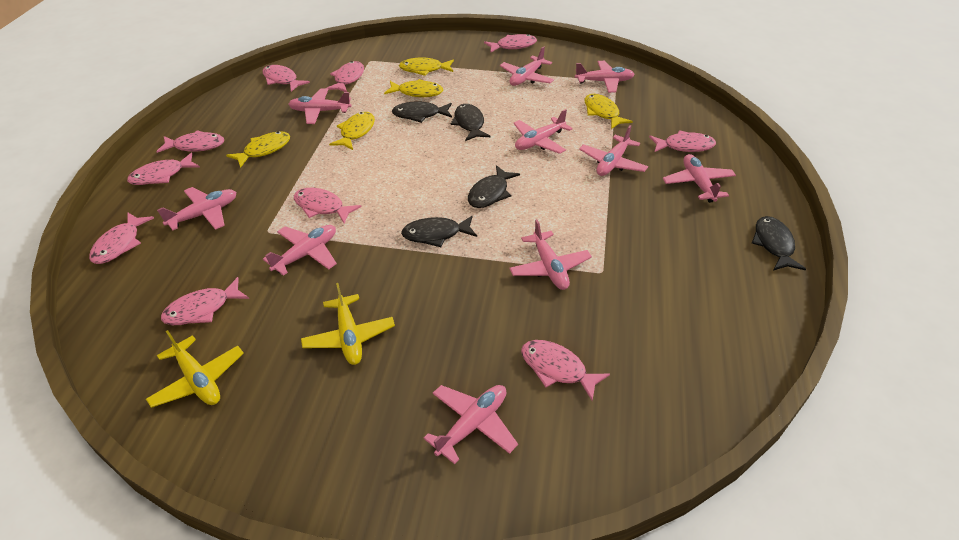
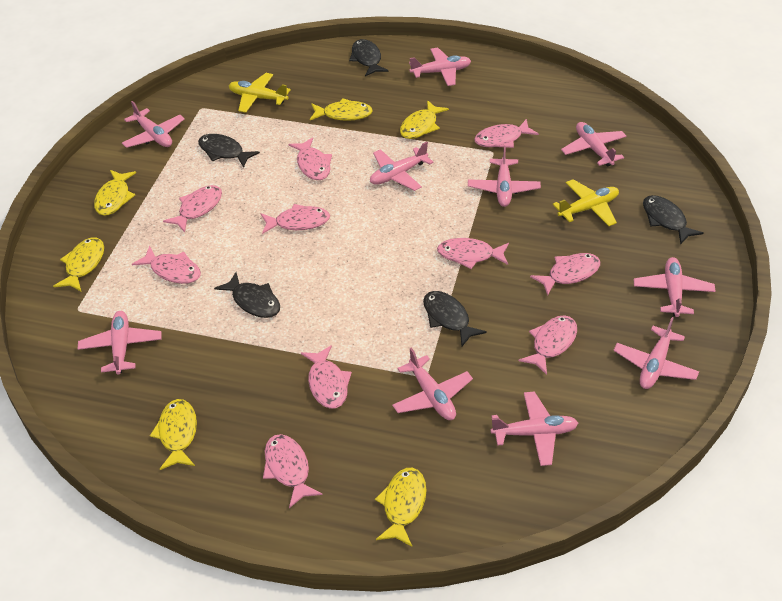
yellow fish: 5 -> 6

